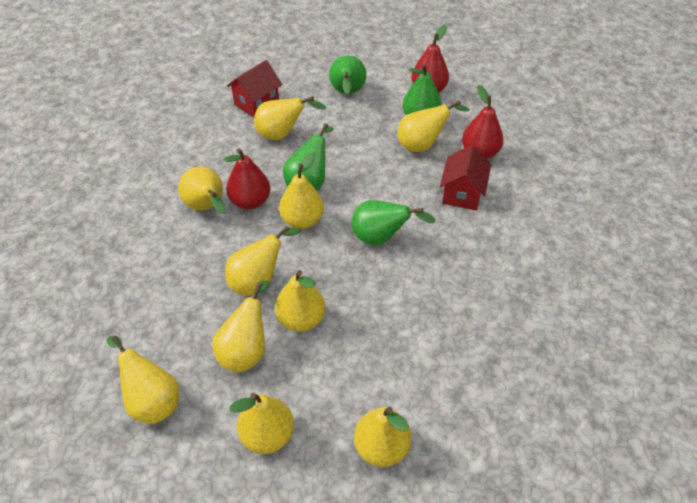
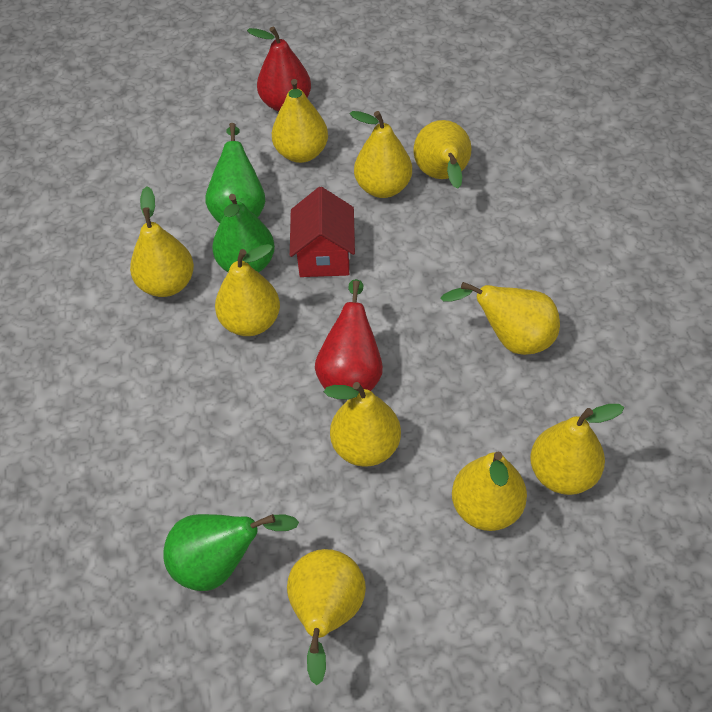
green pear: 4 -> 3
red house: 2 -> 1
red pear: 3 -> 2

